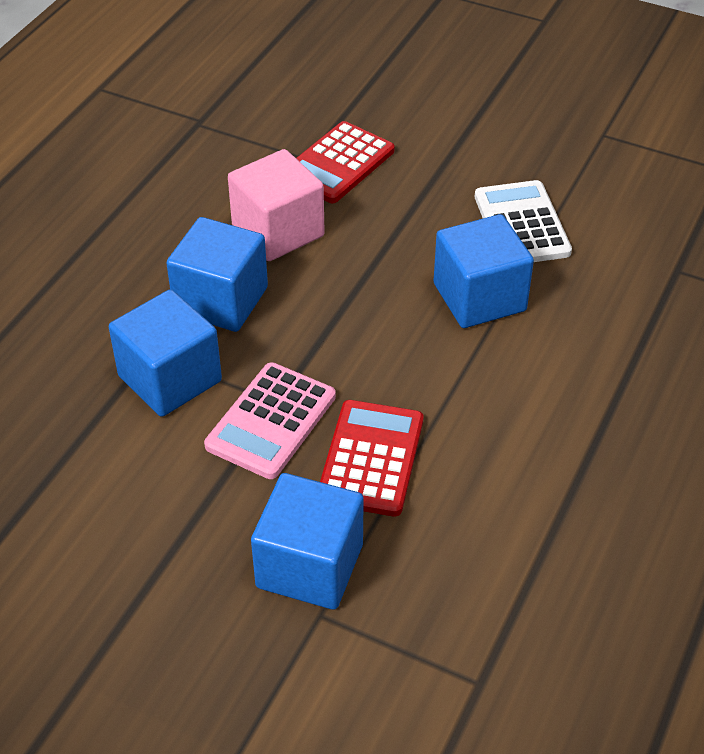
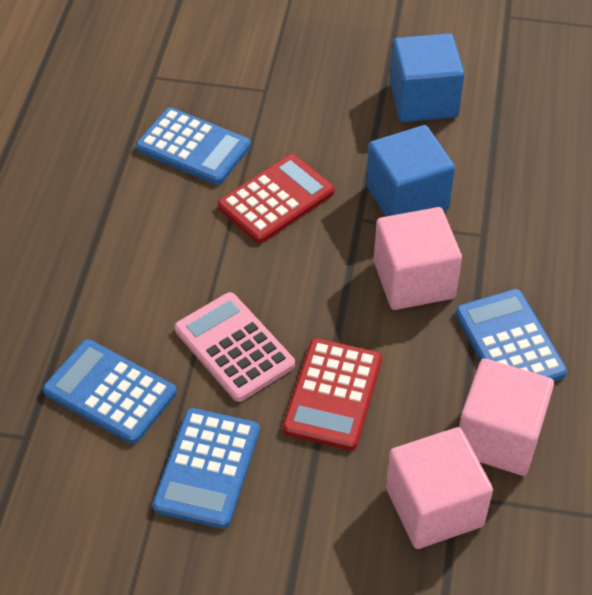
blue calculator: 0 -> 4
blue cube: 4 -> 2
pink cube: 1 -> 3
white calculator: 1 -> 0

